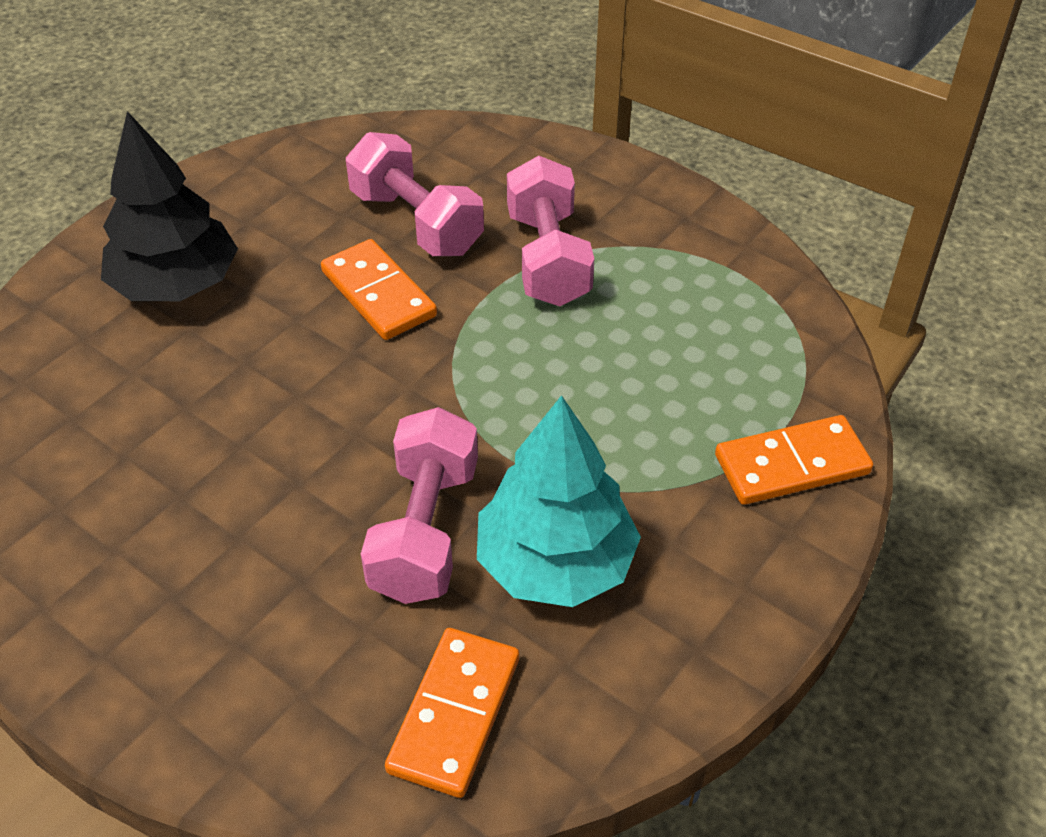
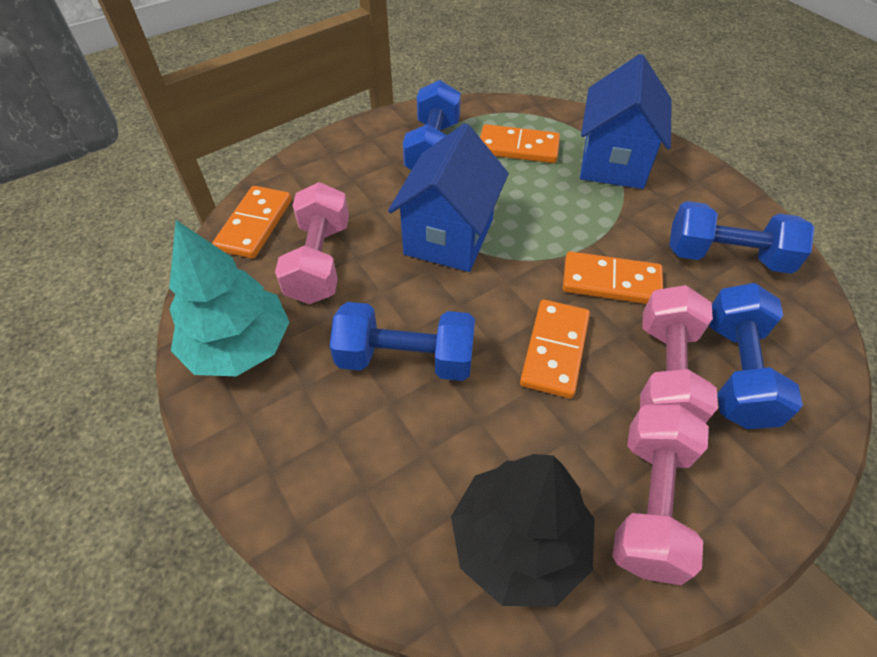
blue dumbbell: 0 -> 4
blue house: 0 -> 2
orange domino: 3 -> 4

